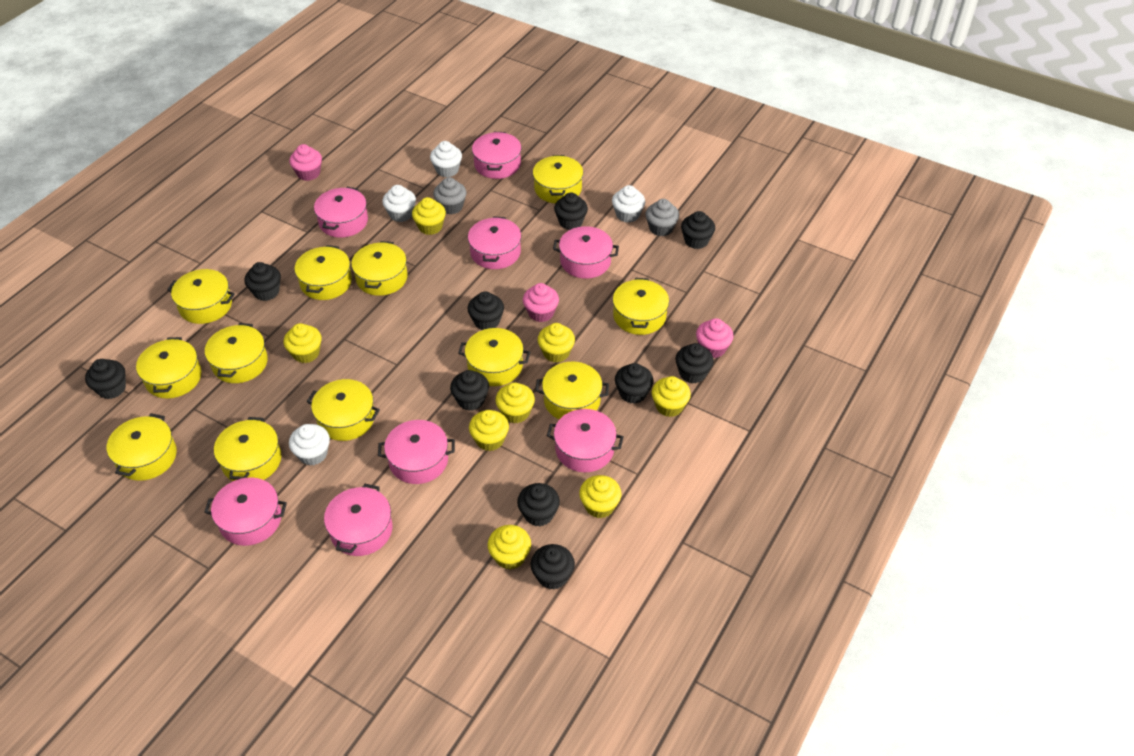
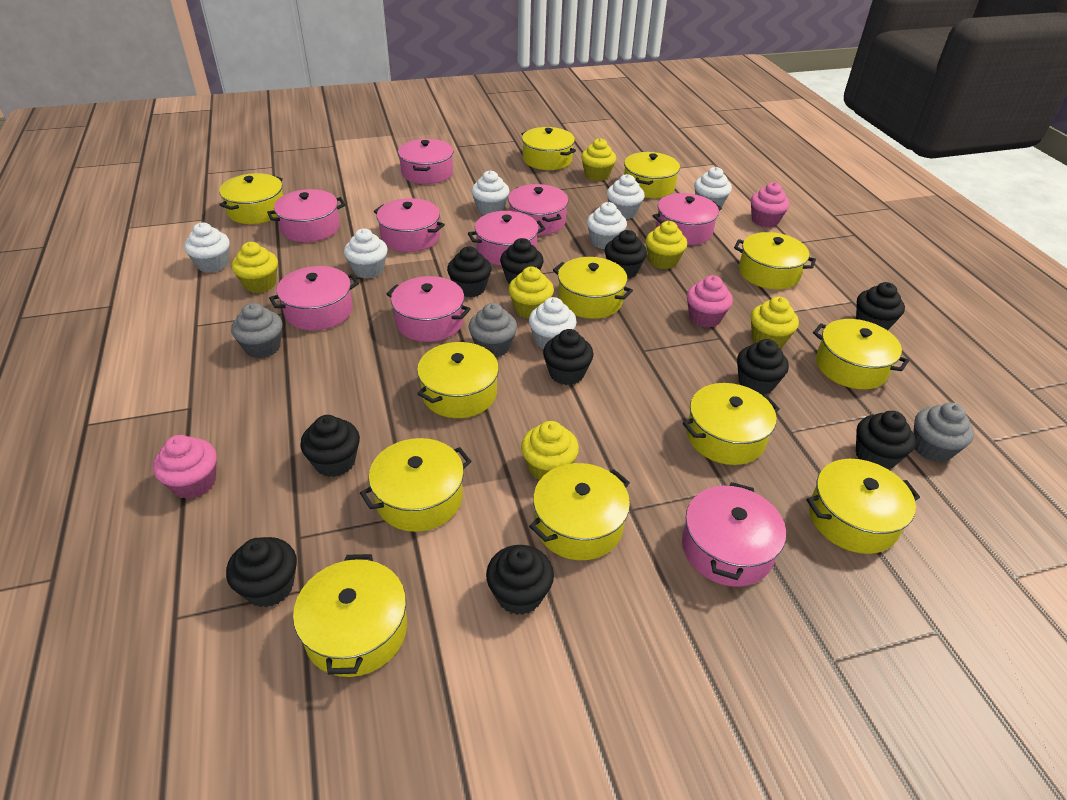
grey cupcake: 2 -> 3
pink pot: 8 -> 9
white cupcake: 4 -> 7
yellow cupcake: 8 -> 6

